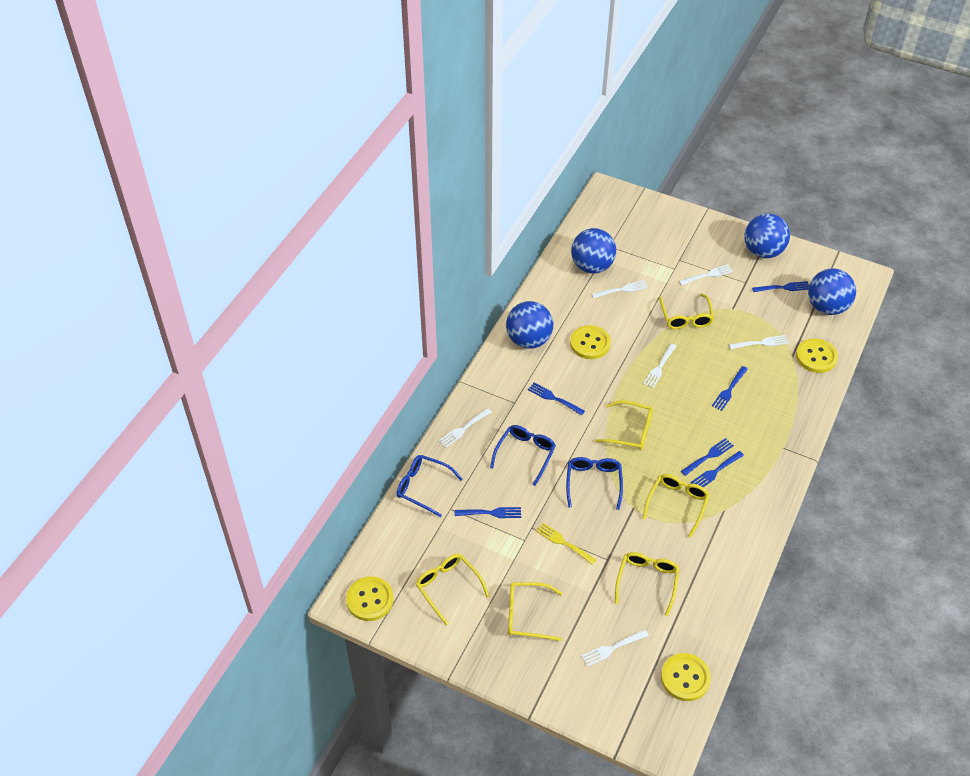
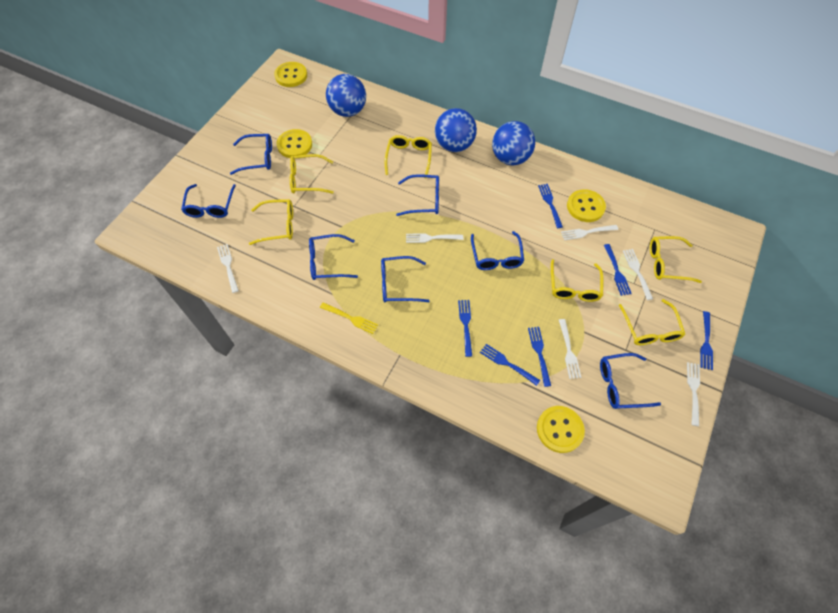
blue ball: 4 -> 3
blue glasses: 3 -> 7

